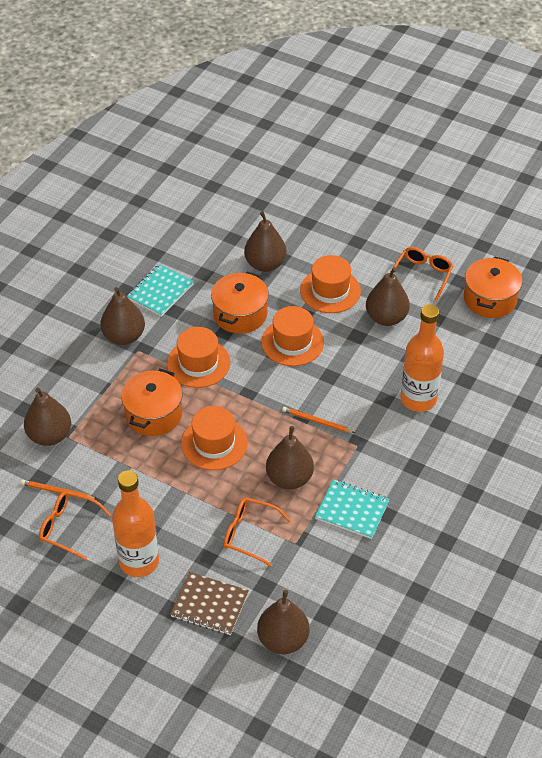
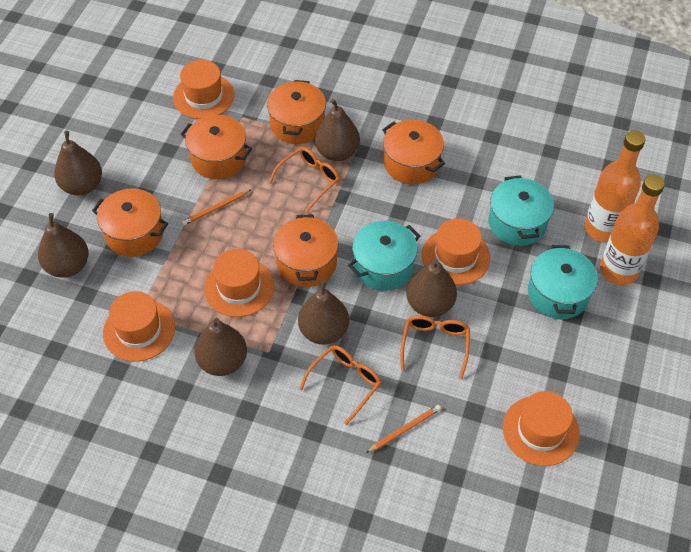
brown notebook: 1 -> 0
orange hat: 4 -> 5
orange pot: 3 -> 5
turquoise notebook: 2 -> 0
turquoise pot: 0 -> 3

